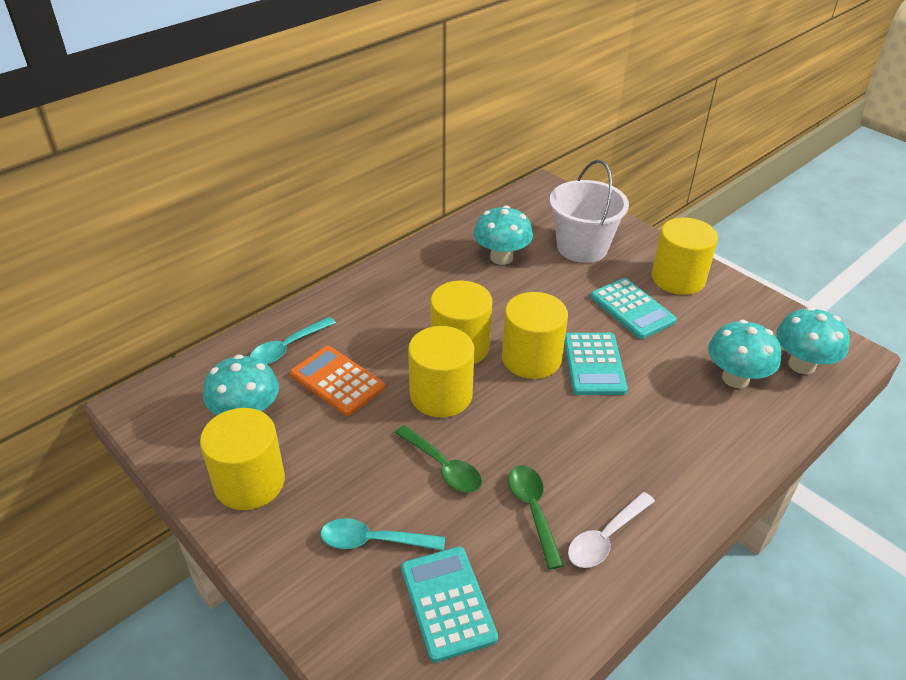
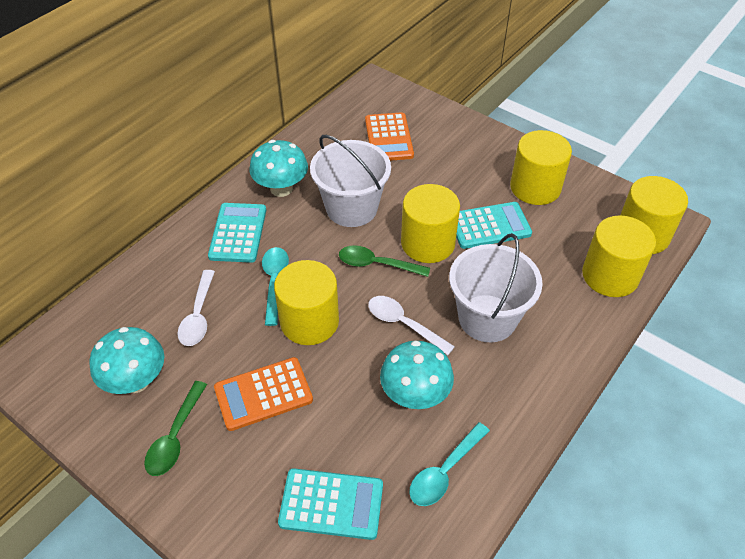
orange calculator: 1 -> 2
turquoise mushroom: 4 -> 3
white bucket: 1 -> 2
white spoon: 1 -> 2

